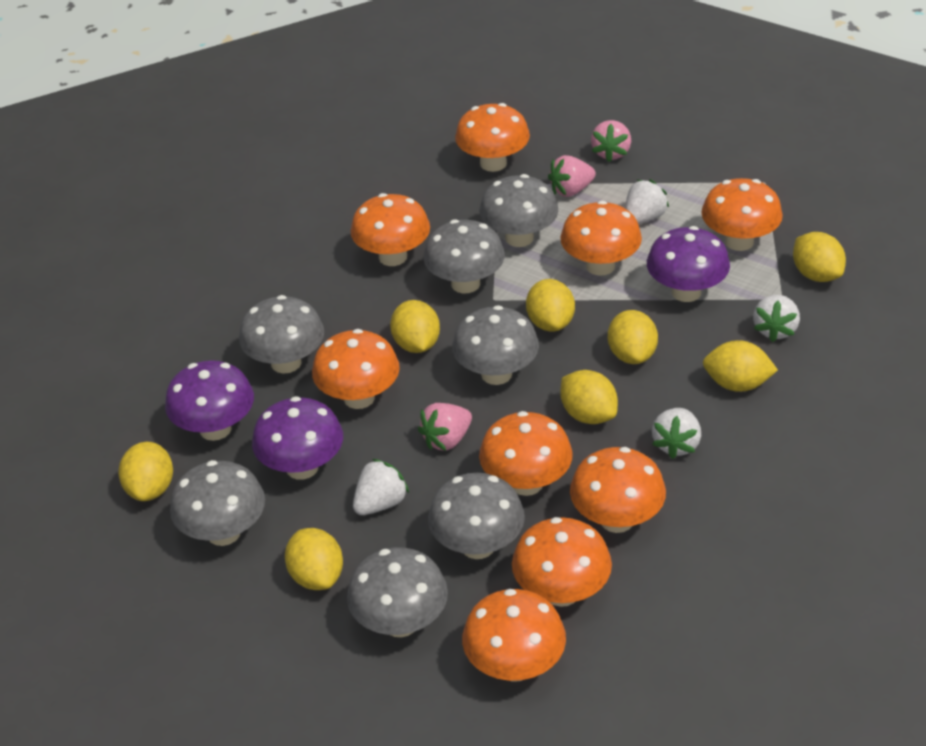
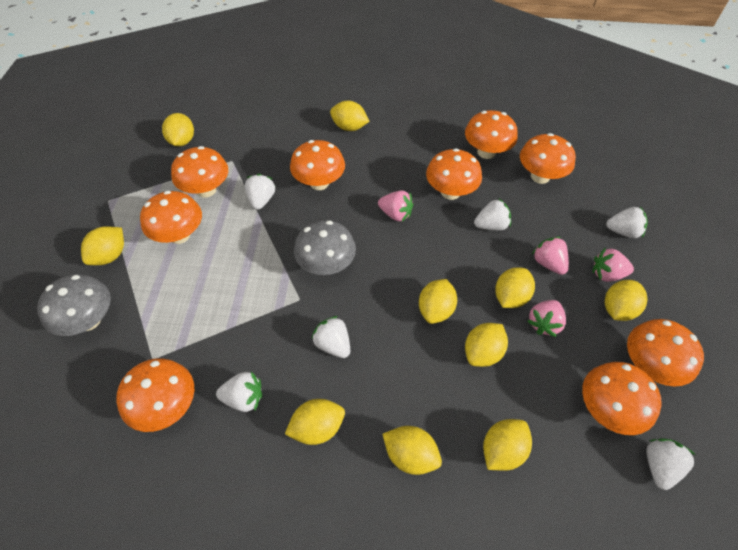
grey mushroom: 7 -> 2
pink strawberry: 3 -> 4
purple mushroom: 3 -> 0
white strawberry: 4 -> 6
yellow lemon: 8 -> 10

